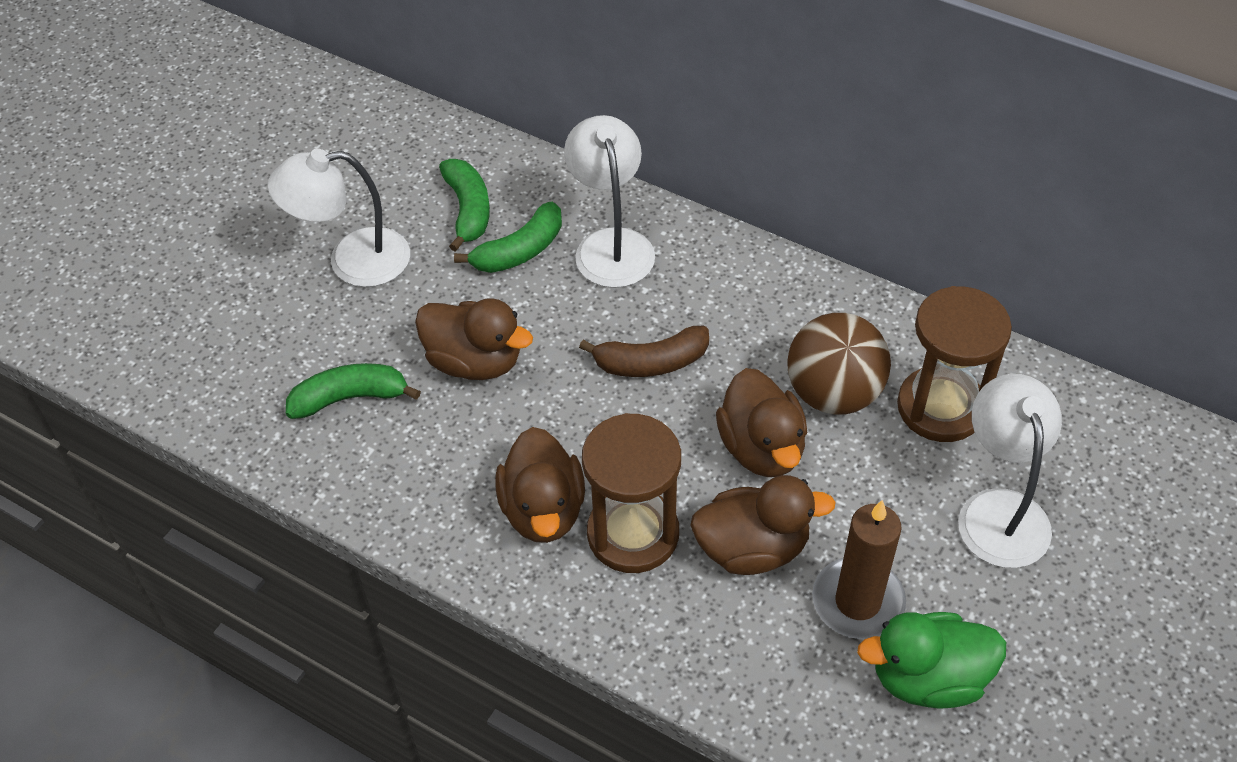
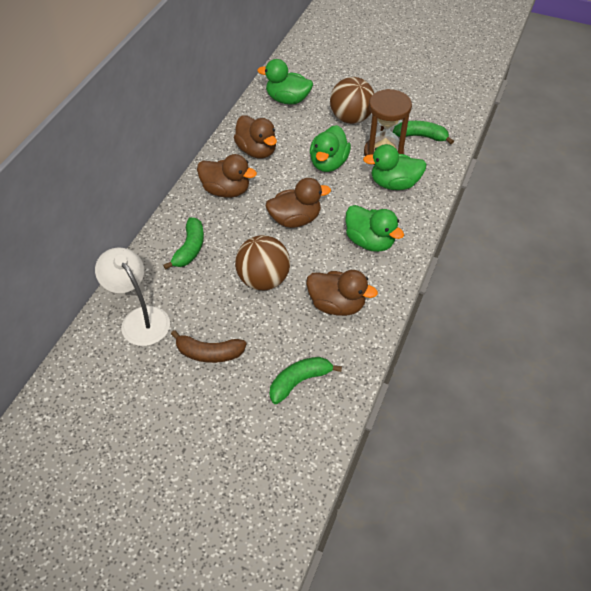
brown ball: 1 -> 2
brown candle: 1 -> 0
brown hourglass: 2 -> 1
green duck: 1 -> 4
white lamp: 3 -> 1

